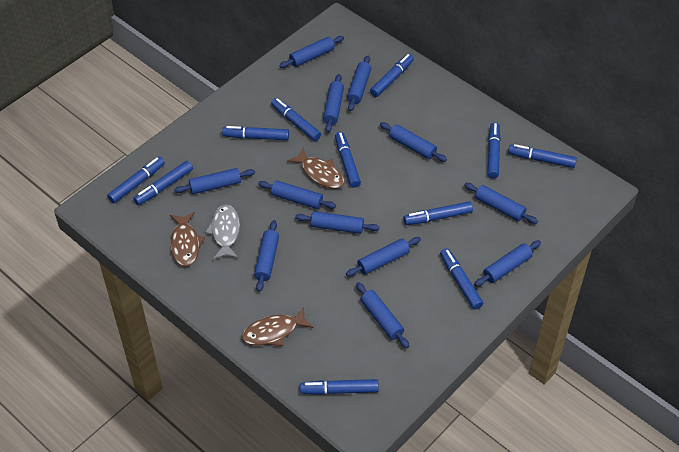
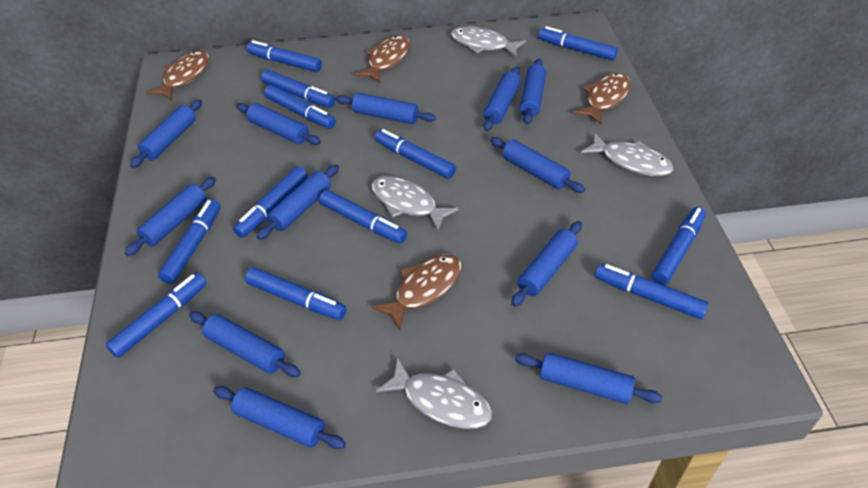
blue marker: 11 -> 12
brown fish: 3 -> 4
grey fish: 1 -> 4

